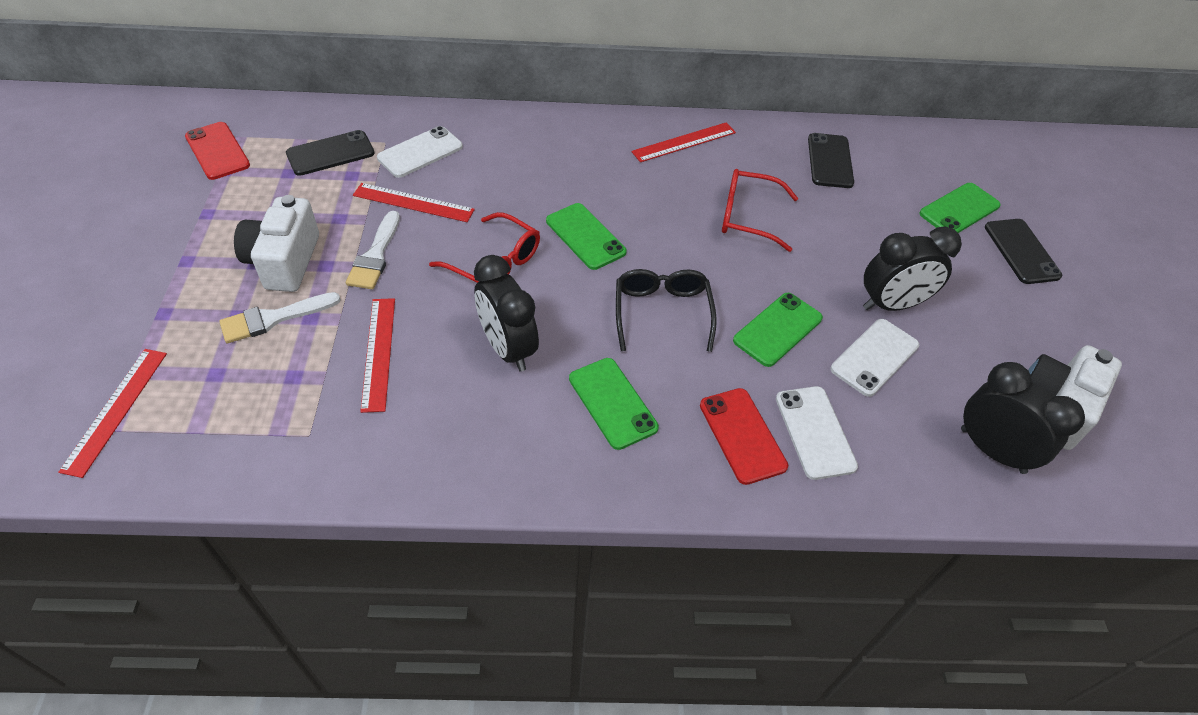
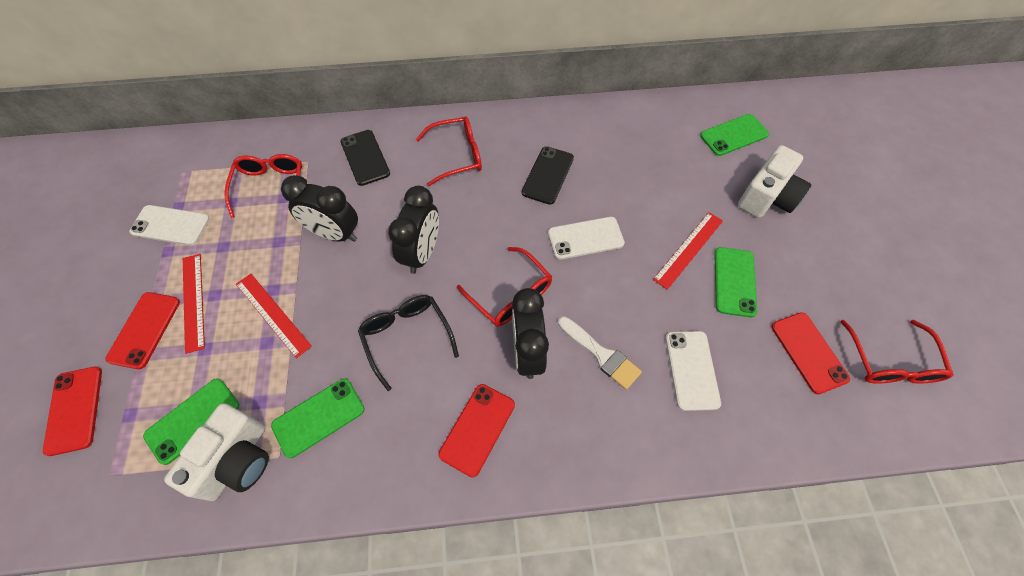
black phone: 3 -> 2
red glasses: 2 -> 4
red phone: 2 -> 4
red ruler: 4 -> 3
white brush: 2 -> 1

